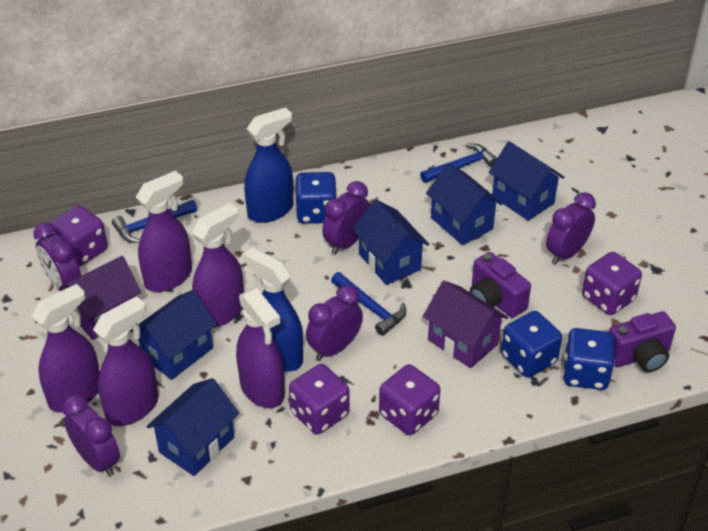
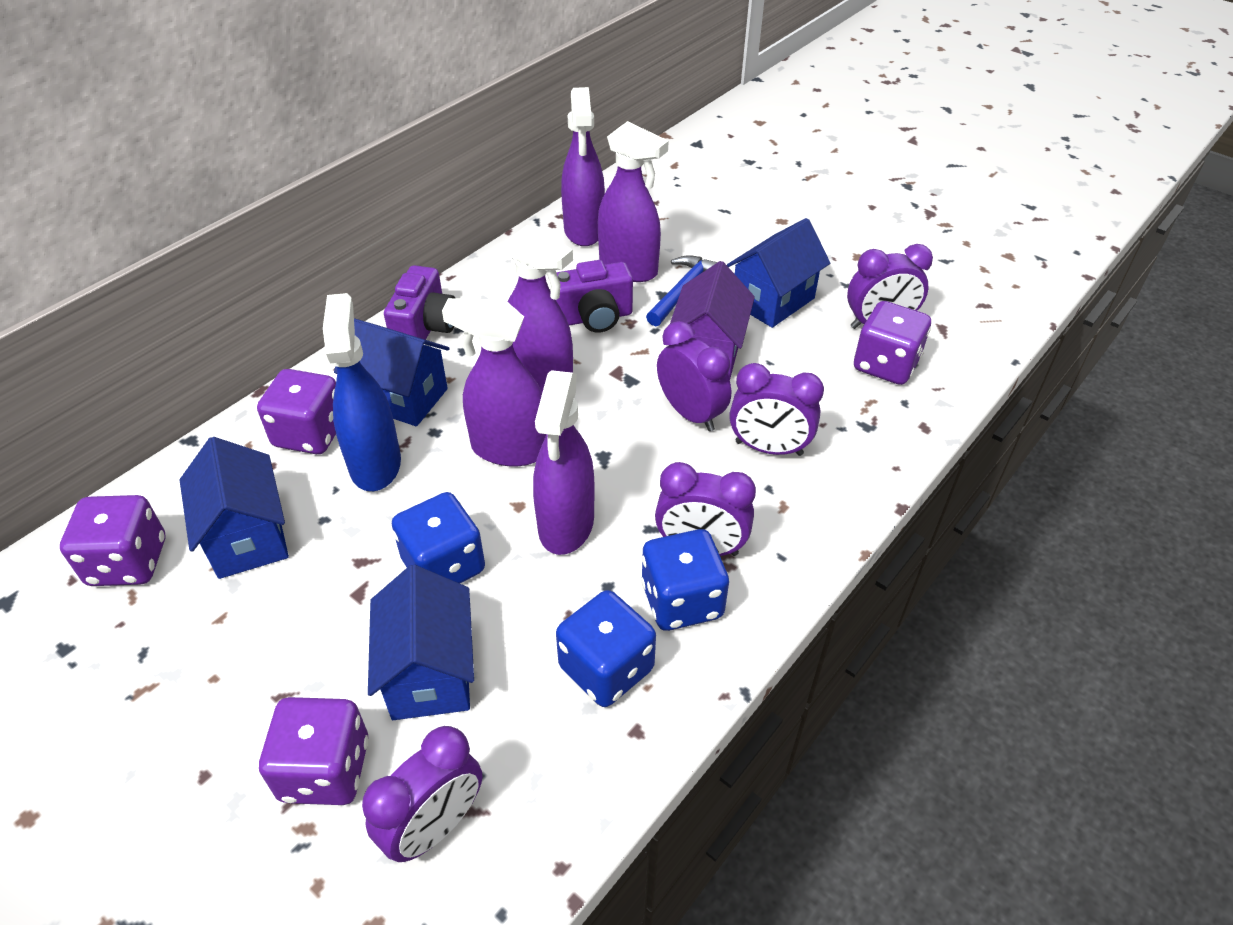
blue hammer: 3 -> 1
blue house: 5 -> 4
blue spray bottle: 2 -> 1
purple house: 2 -> 1

